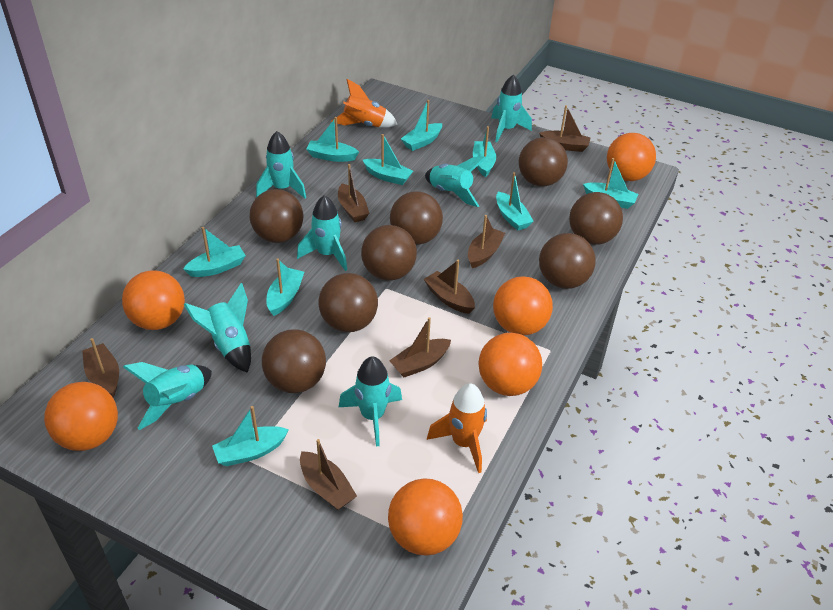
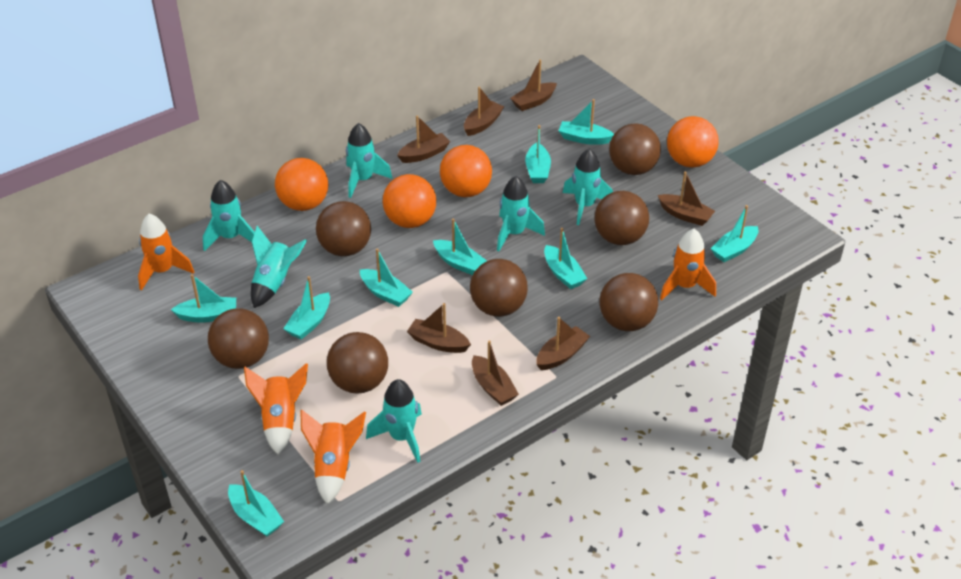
brown ball: 8 -> 7
orange ball: 6 -> 4
orange rocket: 2 -> 4
turquoise rocket: 7 -> 6

